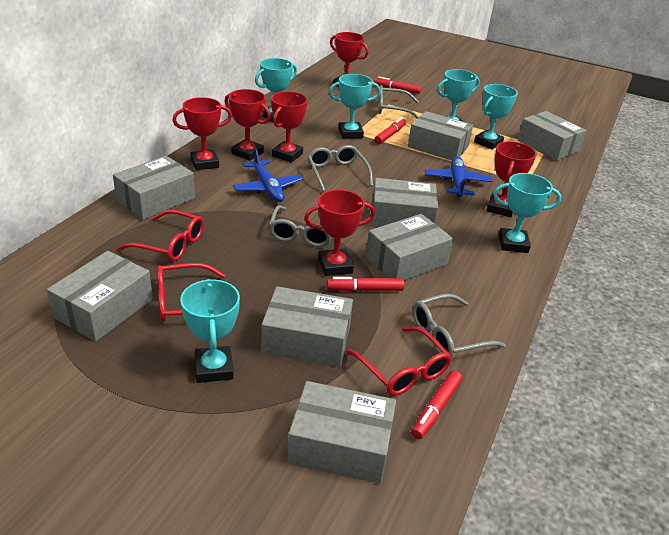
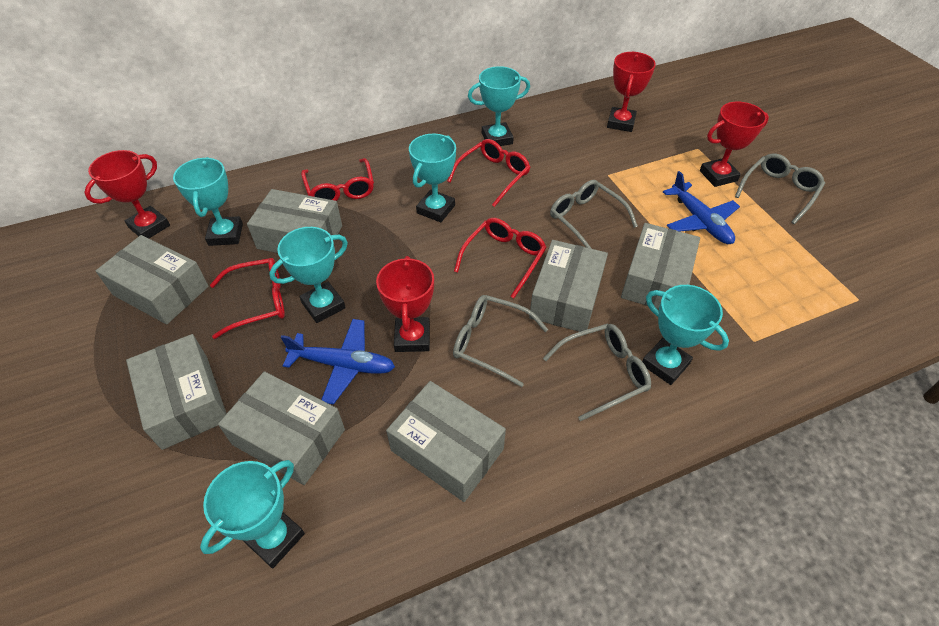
grey box: 8 -> 7
red glasses: 3 -> 4
red marker: 4 -> 0
red trophy: 6 -> 4

